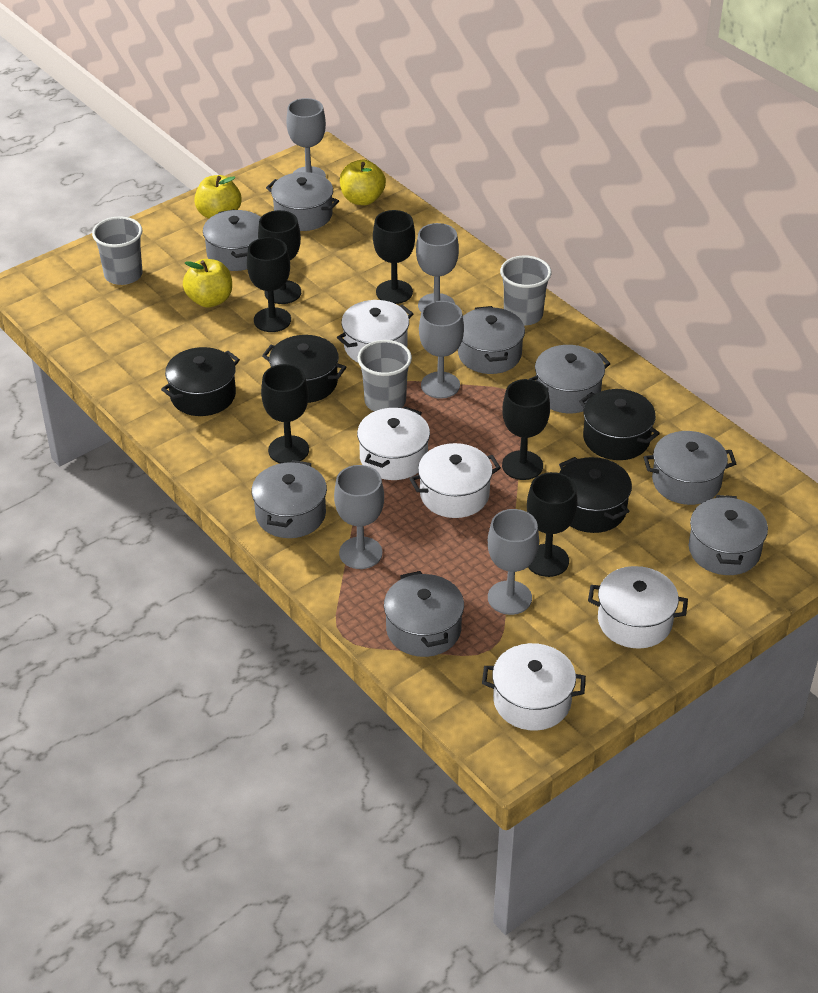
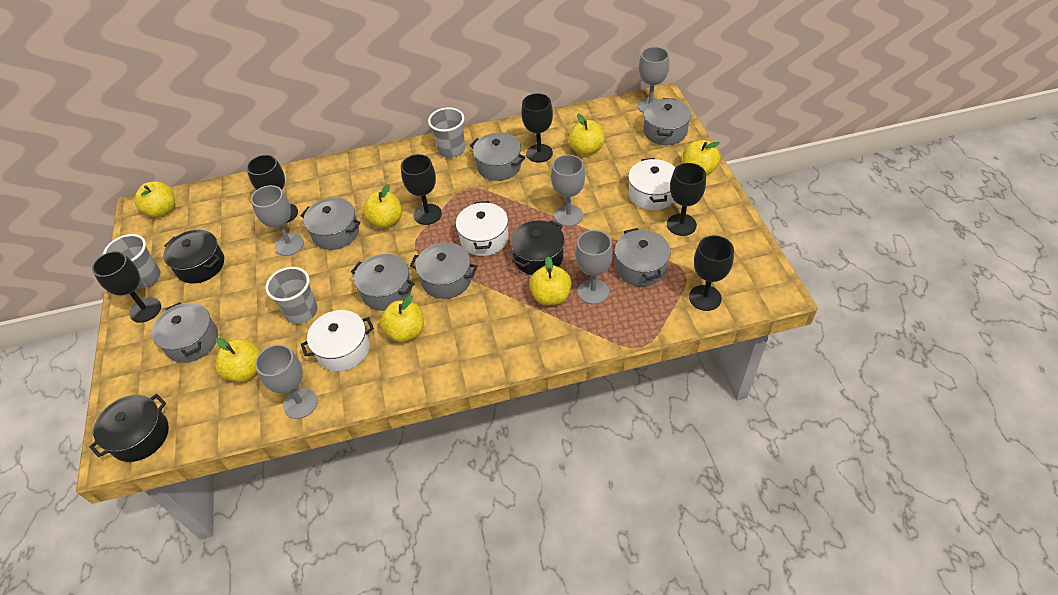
black pot: 4 -> 3
grey pot: 8 -> 7
white pot: 5 -> 3
yellow apple: 3 -> 7

